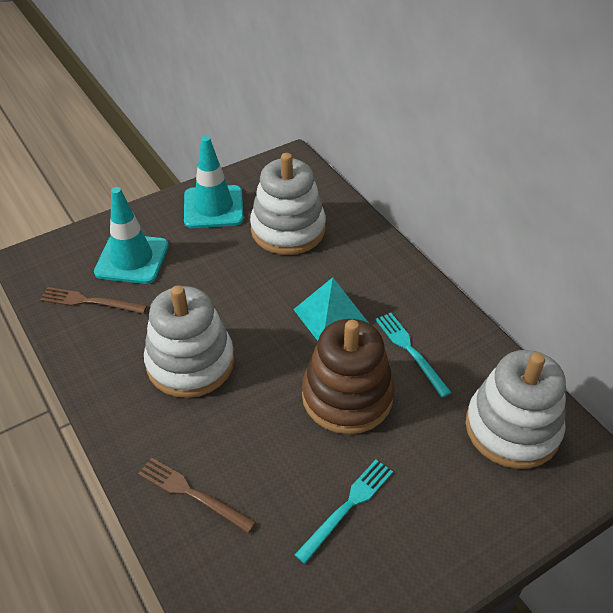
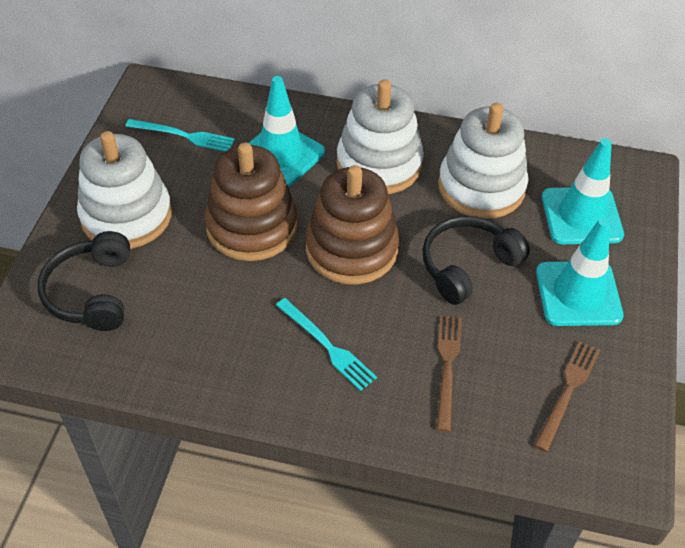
black headphones: 0 -> 2
brown stacking toy: 1 -> 2
turquoise pyramid: 1 -> 0
turquoise traffic cone: 2 -> 3

